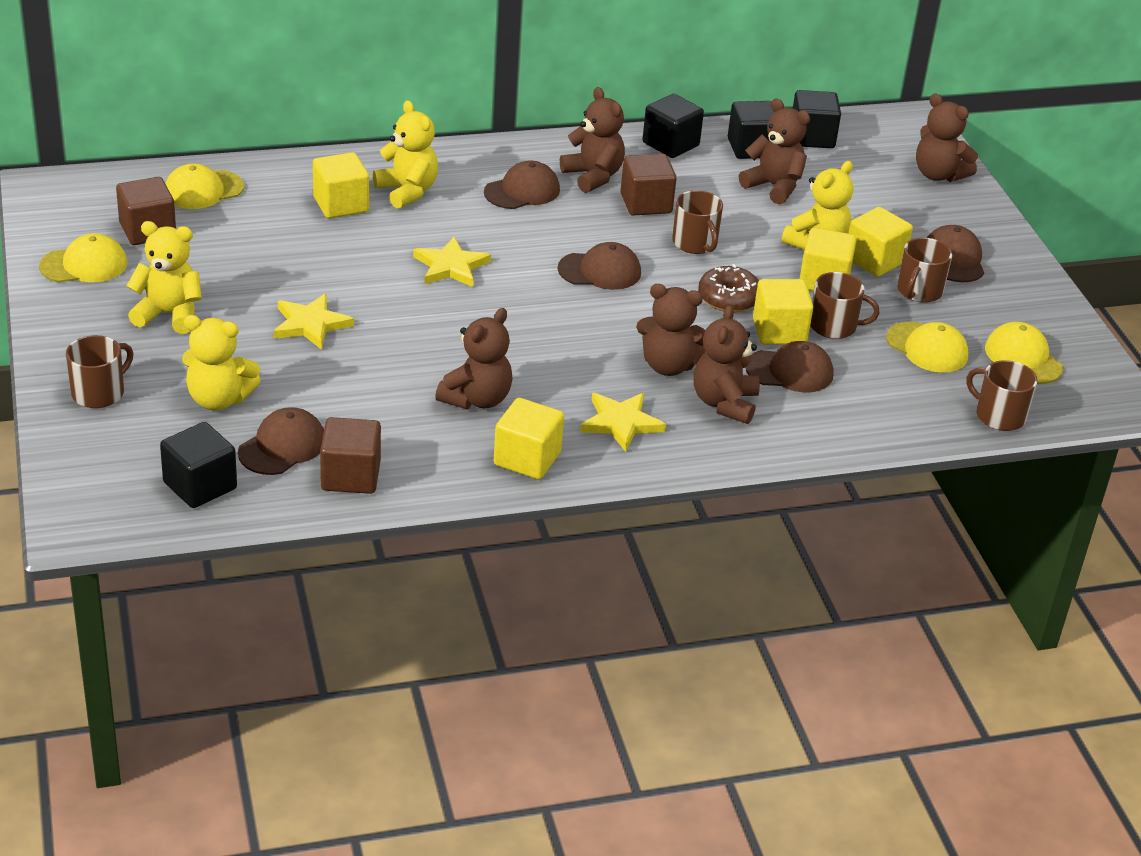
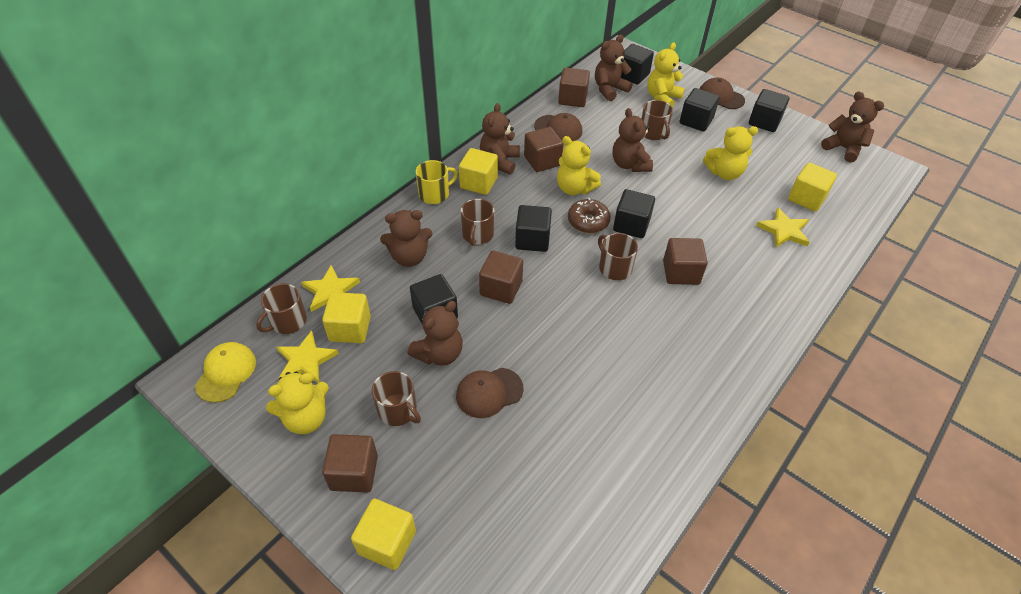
black cube: 4 -> 6
brown cap: 5 -> 3
brown cube: 3 -> 5
yellow cap: 4 -> 1
yellow cube: 5 -> 4
yellow mug: 0 -> 1

